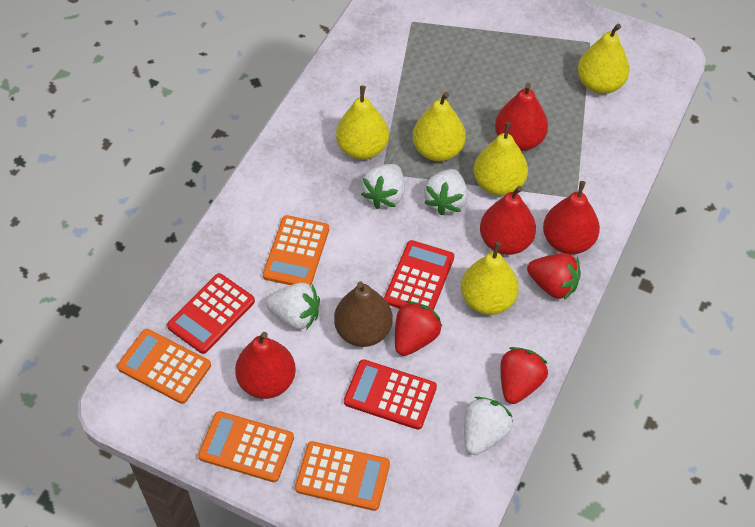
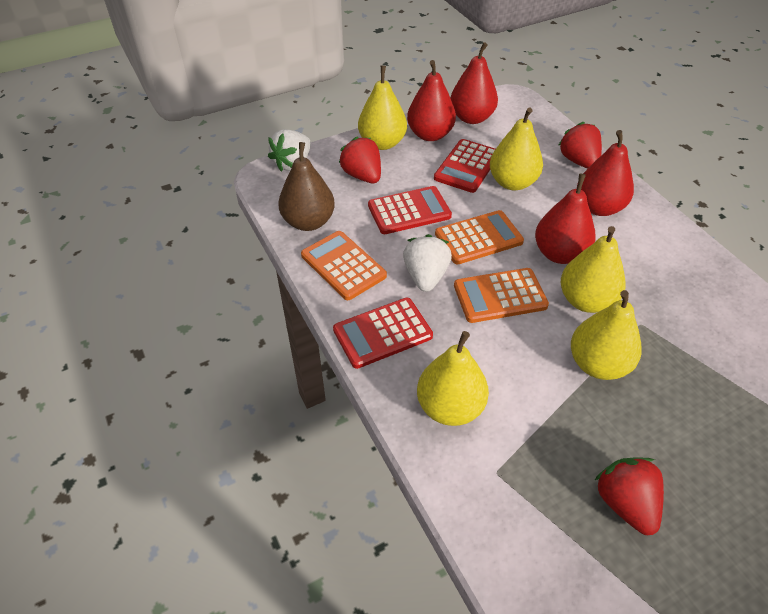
orange calculator: 4 -> 3
white strawberry: 4 -> 2

